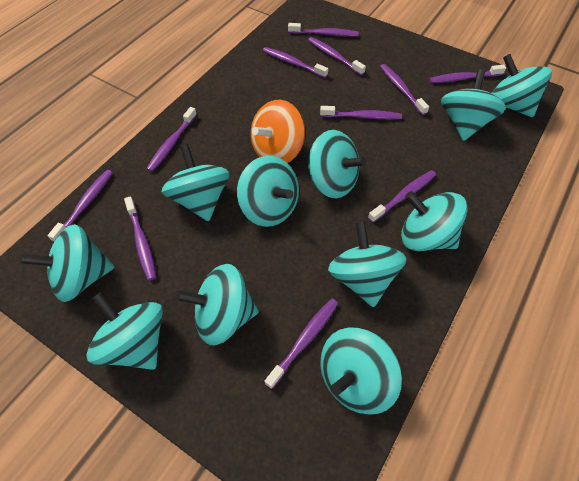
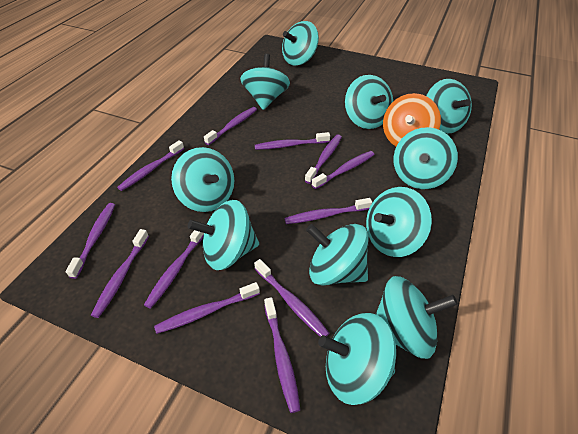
purple toothbrush: 11 -> 12

